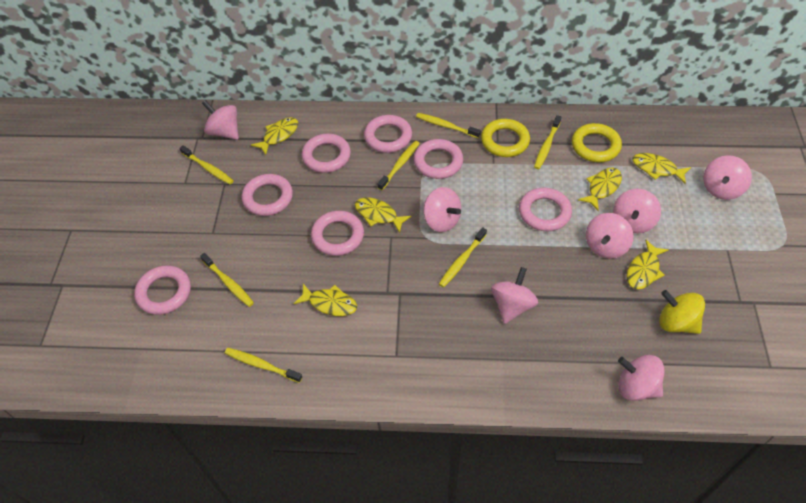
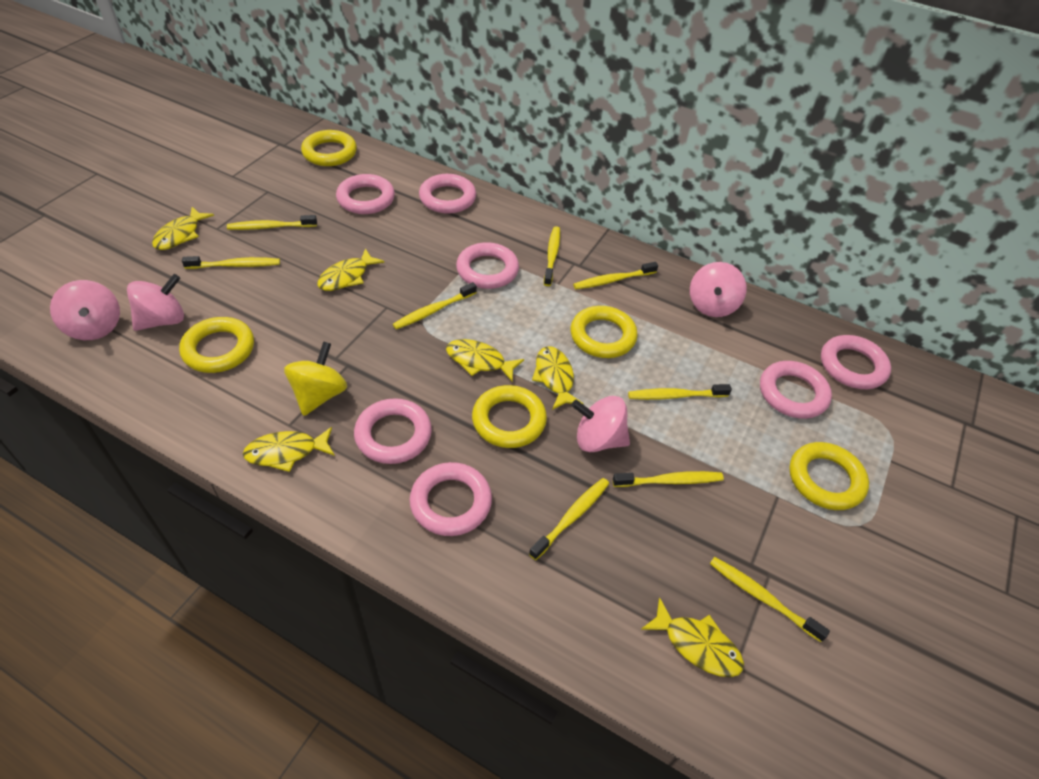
pink spinning top: 7 -> 4
yellow ring: 2 -> 5
yellow toothbrush: 7 -> 9

